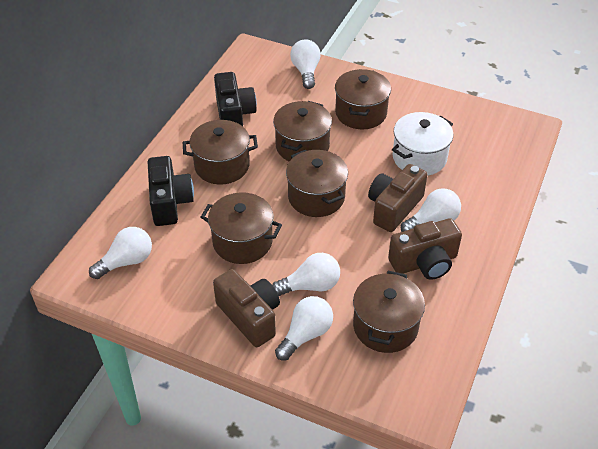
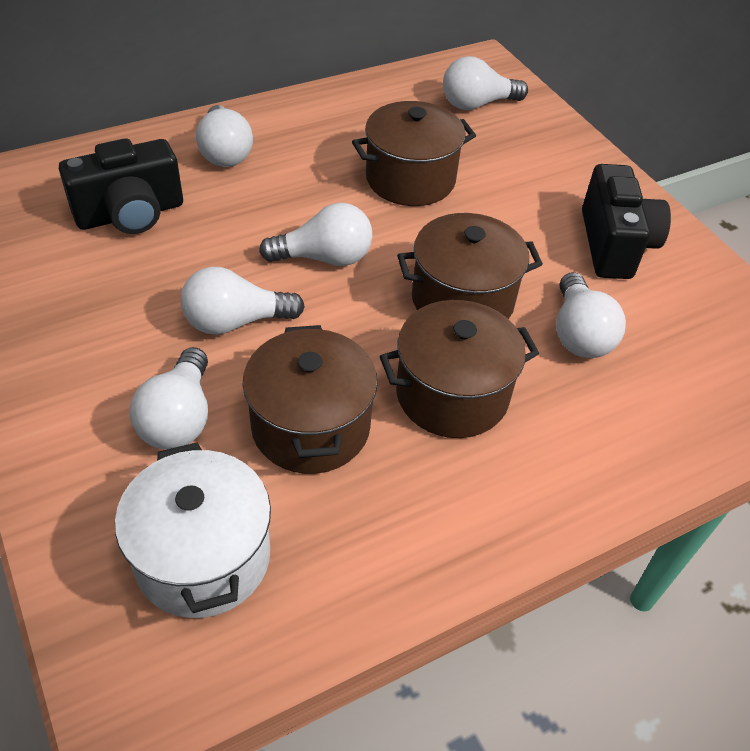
brown camera: 3 -> 0
brown pot: 6 -> 4
white light bulb: 5 -> 6

